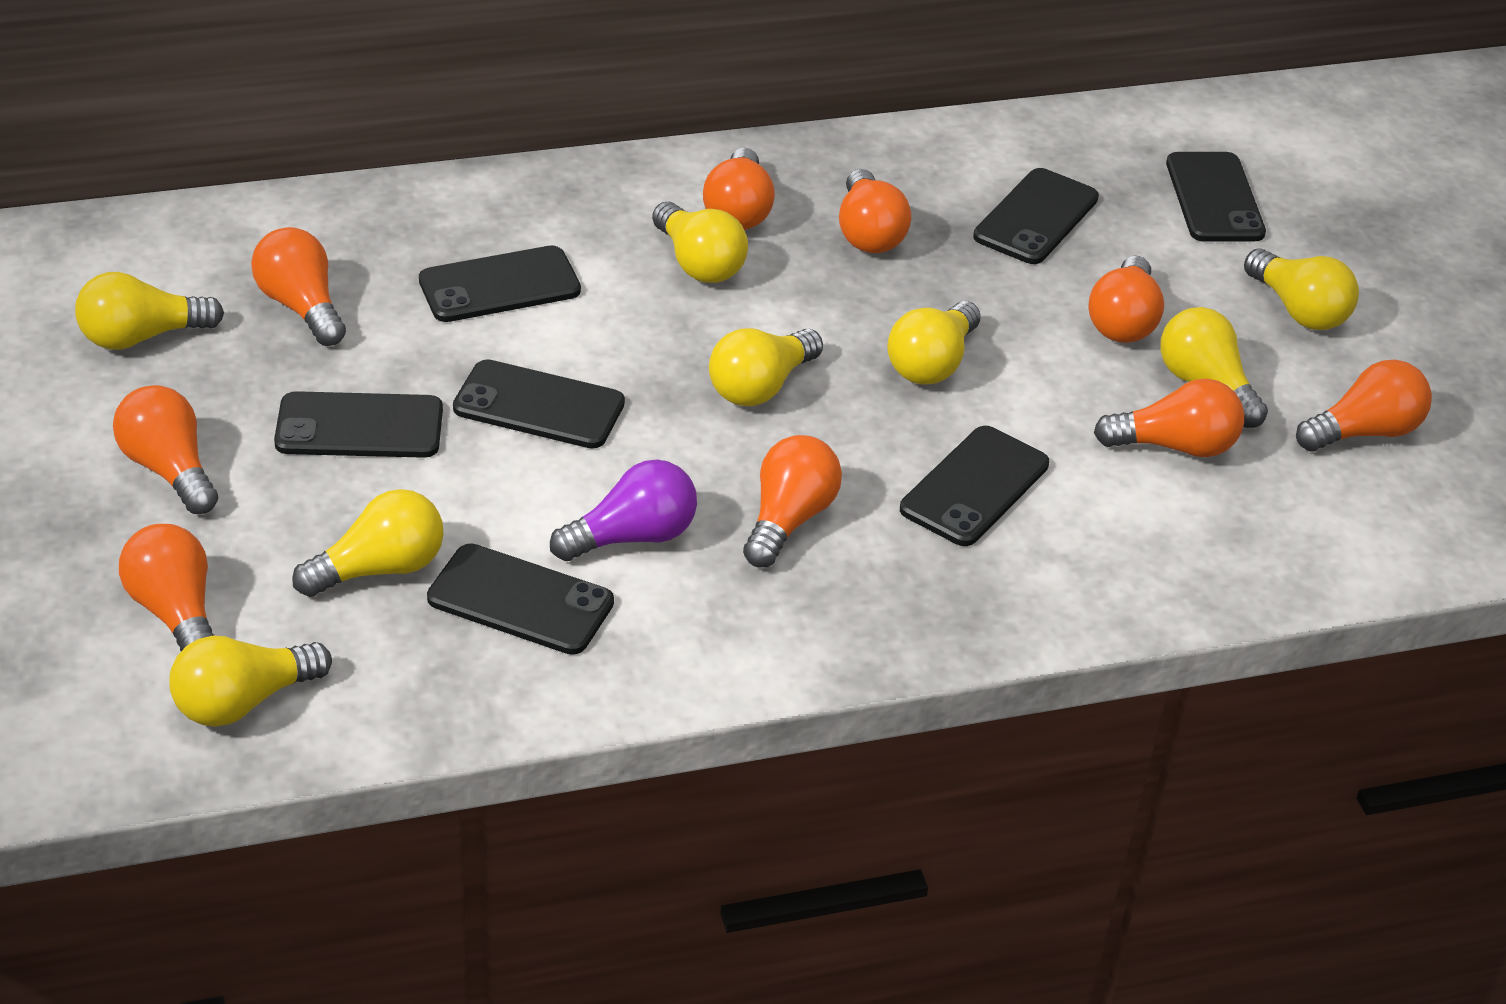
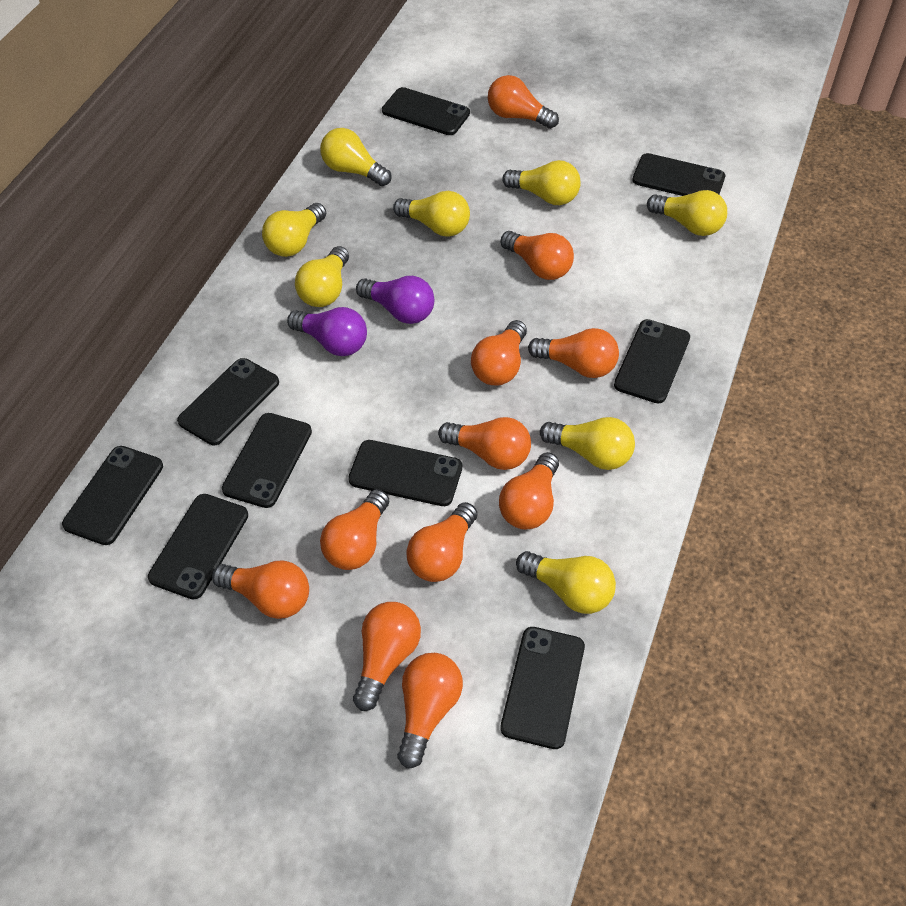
black phone: 7 -> 9
orange light bulb: 9 -> 11
purple light bulb: 1 -> 2

